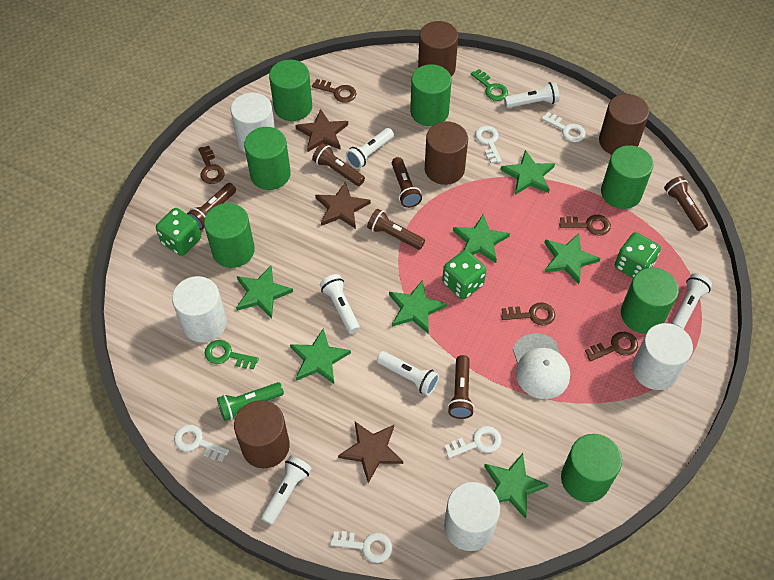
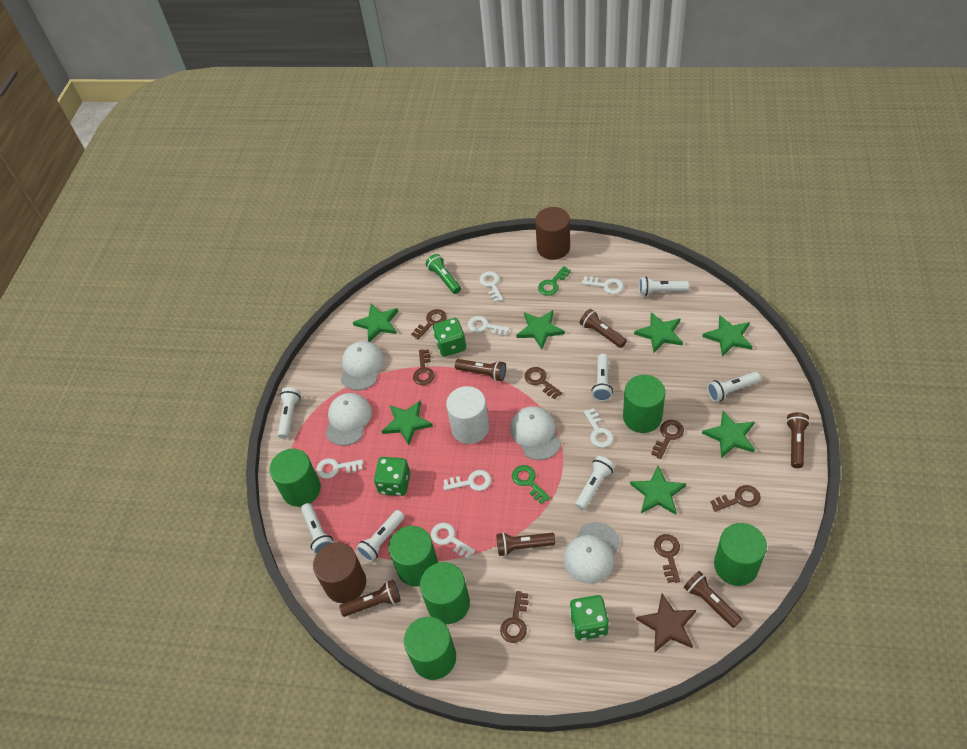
brown cylinder: 4 -> 2
brown key: 5 -> 7
brown star: 3 -> 1
green cylinder: 7 -> 6
white cap: 1 -> 4
white cylinder: 4 -> 1
white flashlight: 6 -> 7
white key: 5 -> 7

